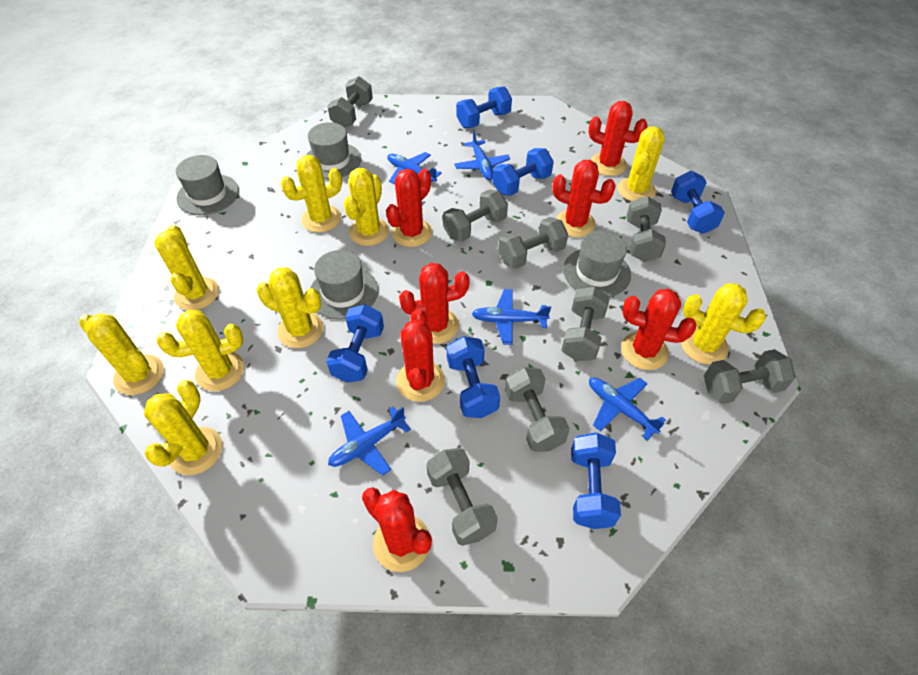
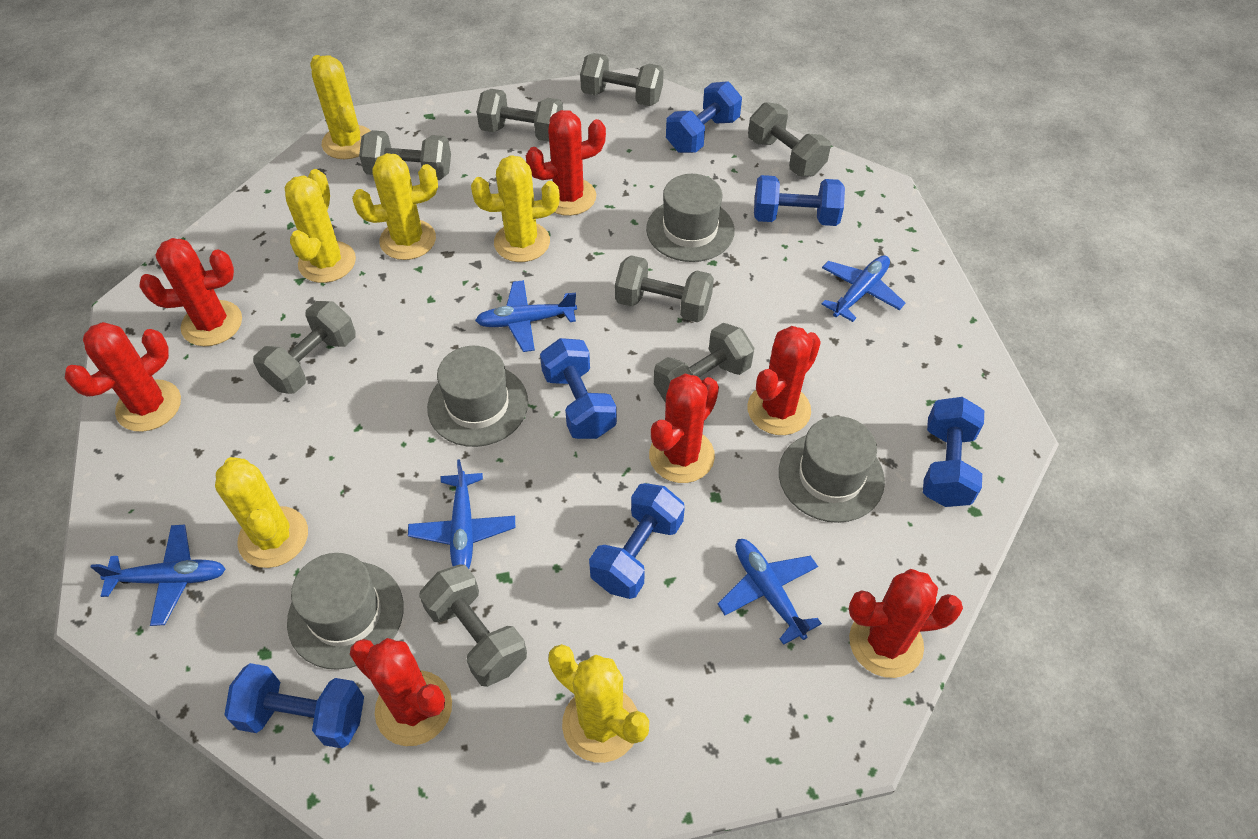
yellow cactus: 9 -> 6

